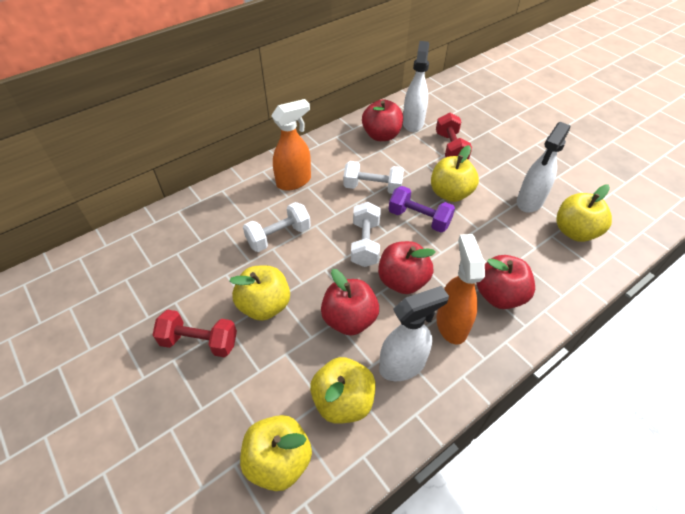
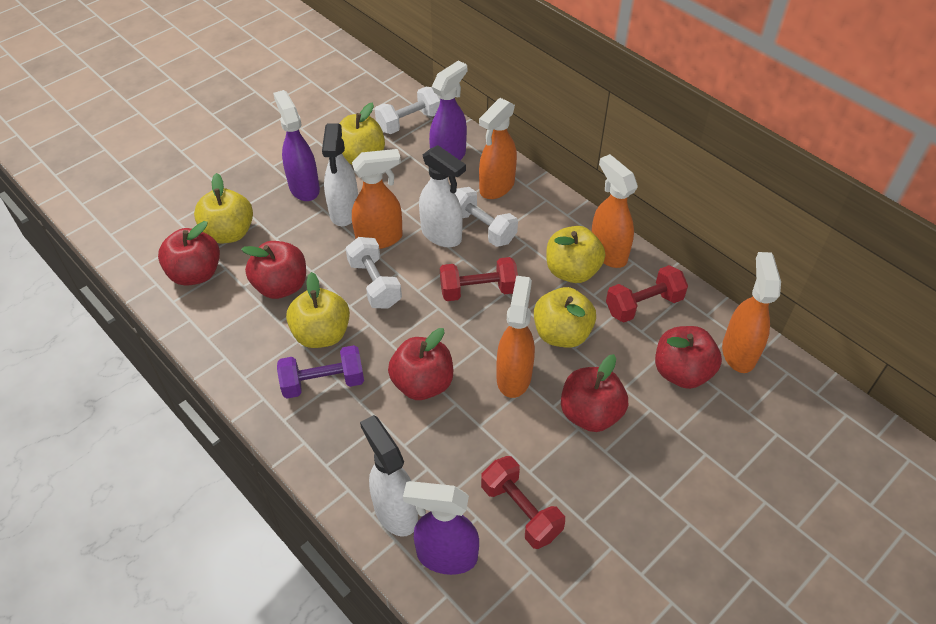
orange spray bottle: 2 -> 5
purple spray bottle: 0 -> 3
red apple: 4 -> 5
red dumbbell: 2 -> 3

